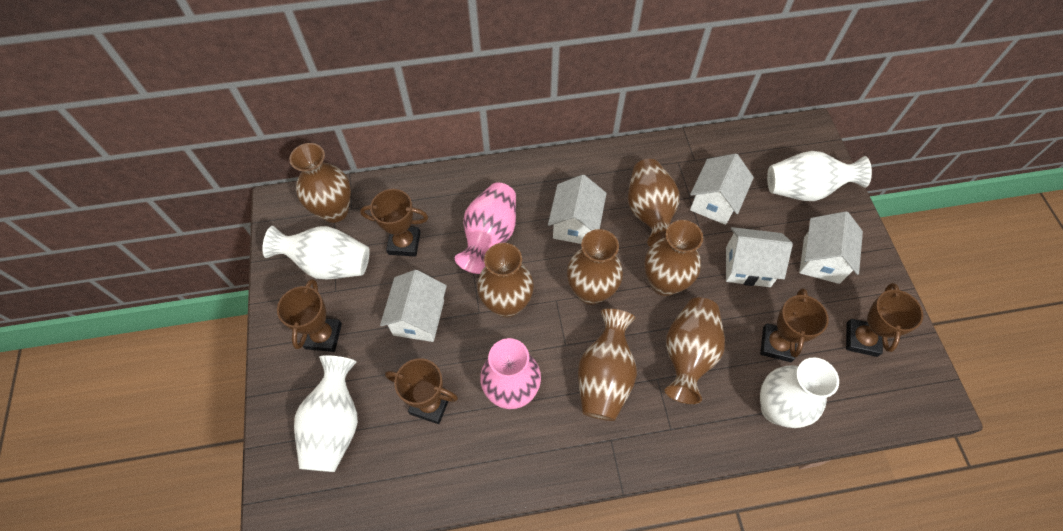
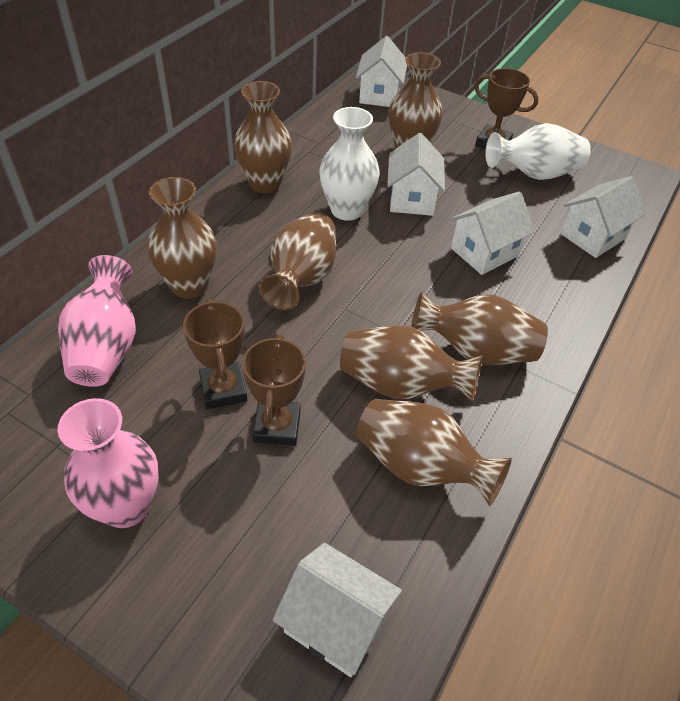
brown trophy: 5 -> 3
white vase: 4 -> 2

